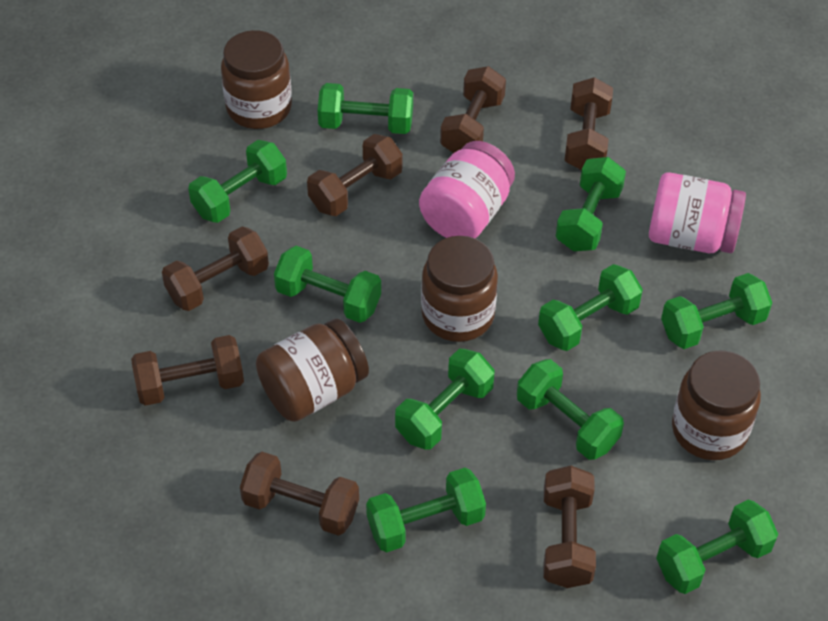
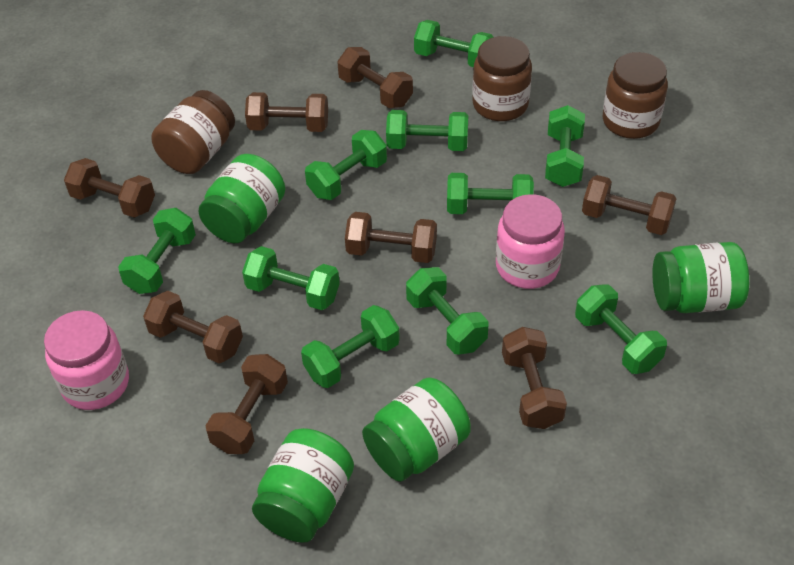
brown dumbbell: 7 -> 8
brown jar: 4 -> 3
green jar: 0 -> 4

